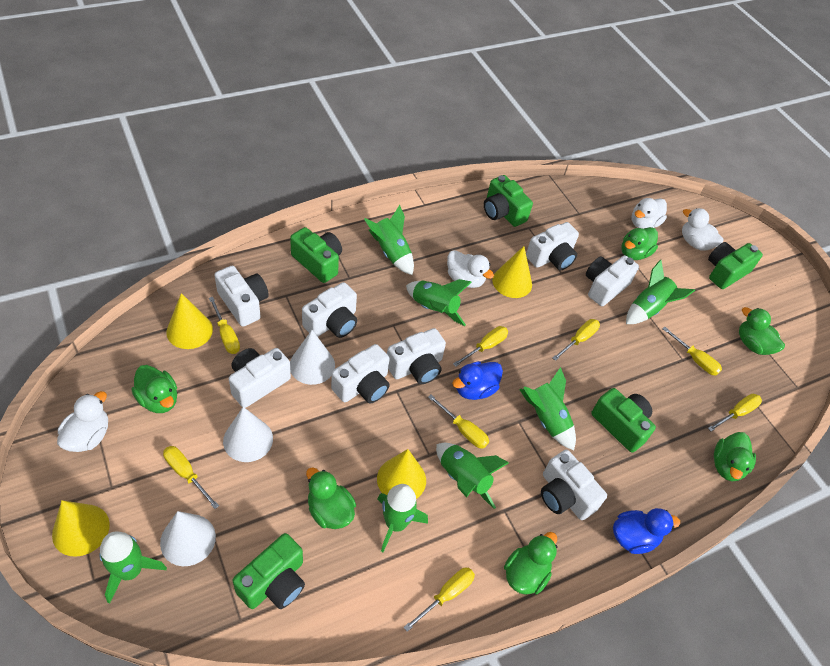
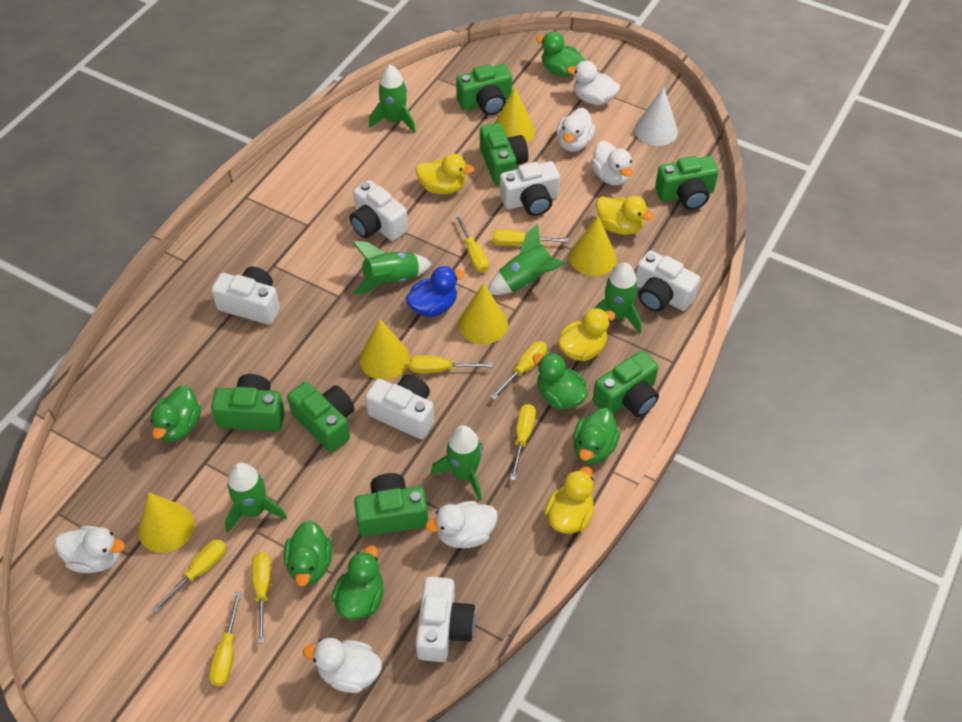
blue duck: 2 -> 1
green camera: 5 -> 7
green rocket: 7 -> 6
white camera: 8 -> 6
white cone: 3 -> 1
white duck: 4 -> 6
yellow cone: 4 -> 5
yellow duck: 0 -> 4

